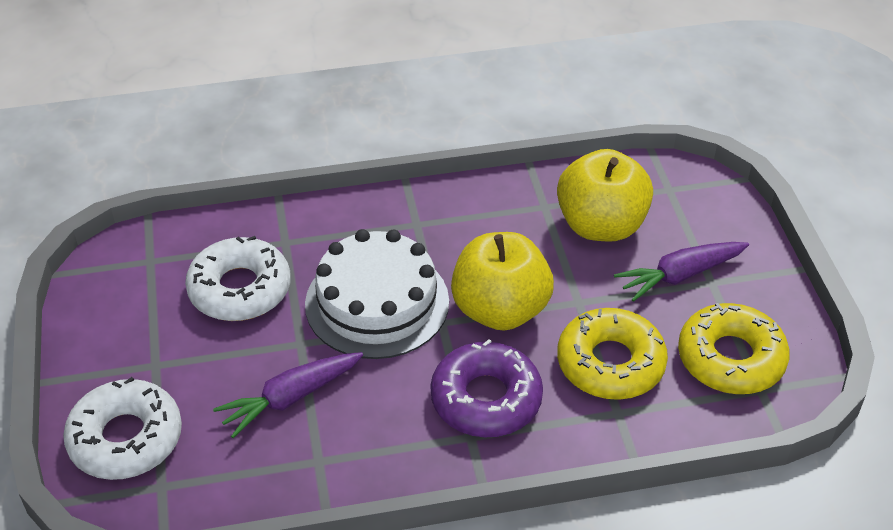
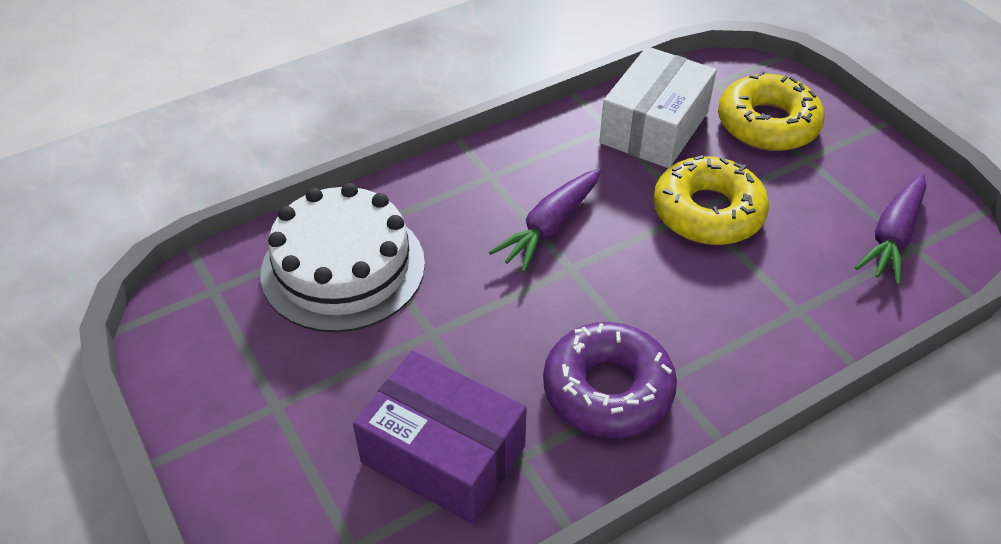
purple box: 0 -> 1
white box: 0 -> 1
white donut: 2 -> 0
yellow apple: 2 -> 0

